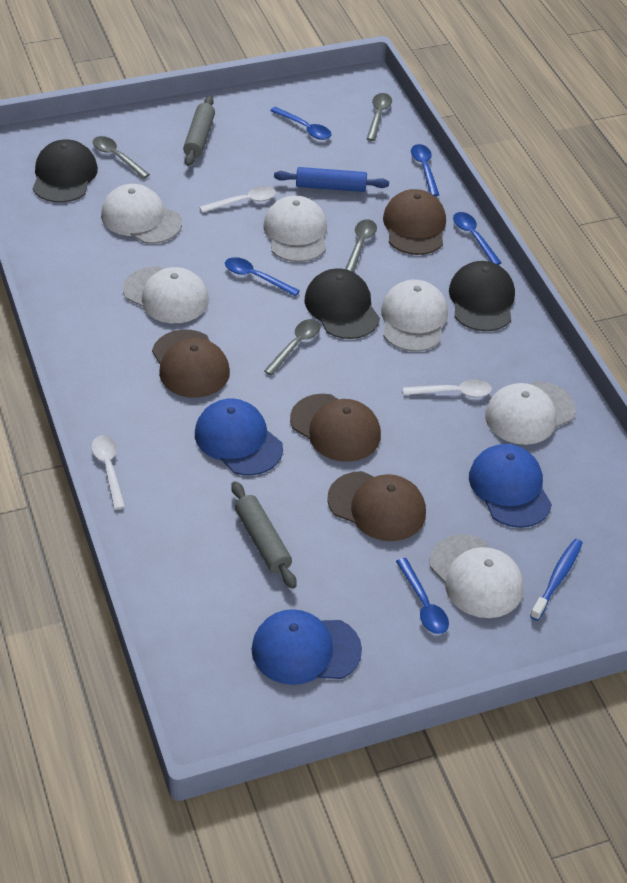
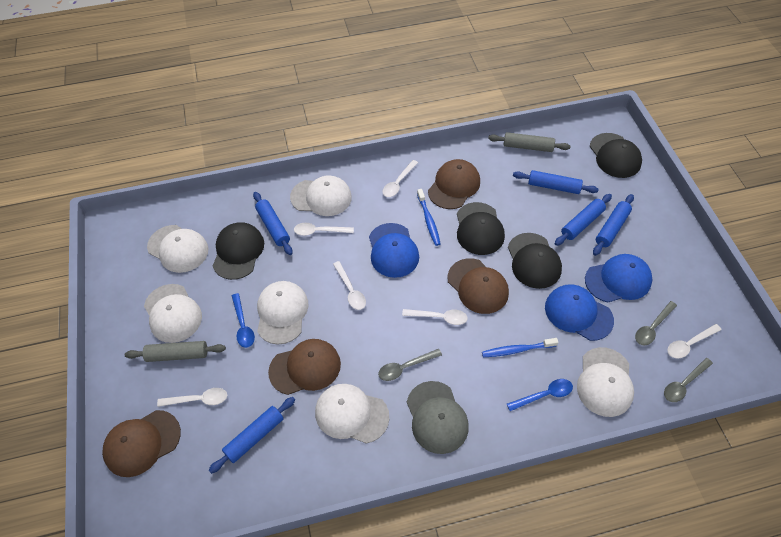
black cap: 3 -> 4
blue rolling pin: 1 -> 5
blue spoon: 5 -> 2
blue toothbrush: 1 -> 2
grey cap: 0 -> 1
grey spoon: 4 -> 3
white spoon: 3 -> 6

